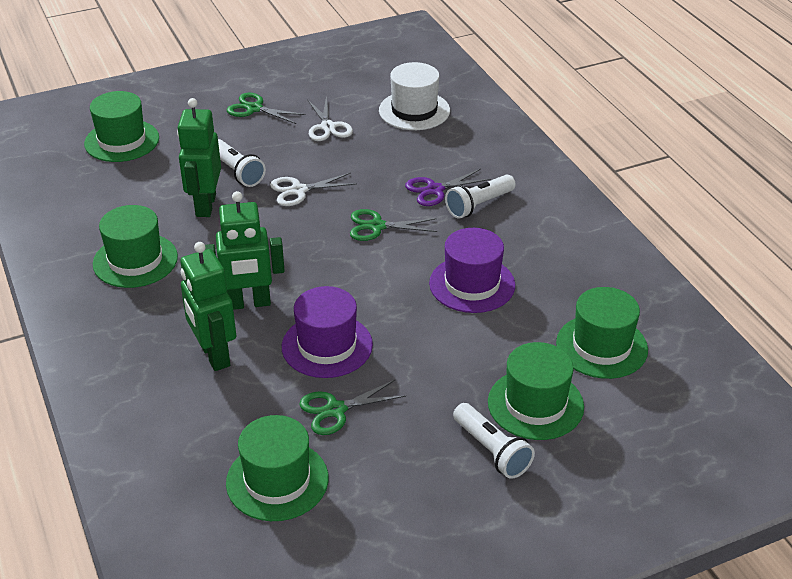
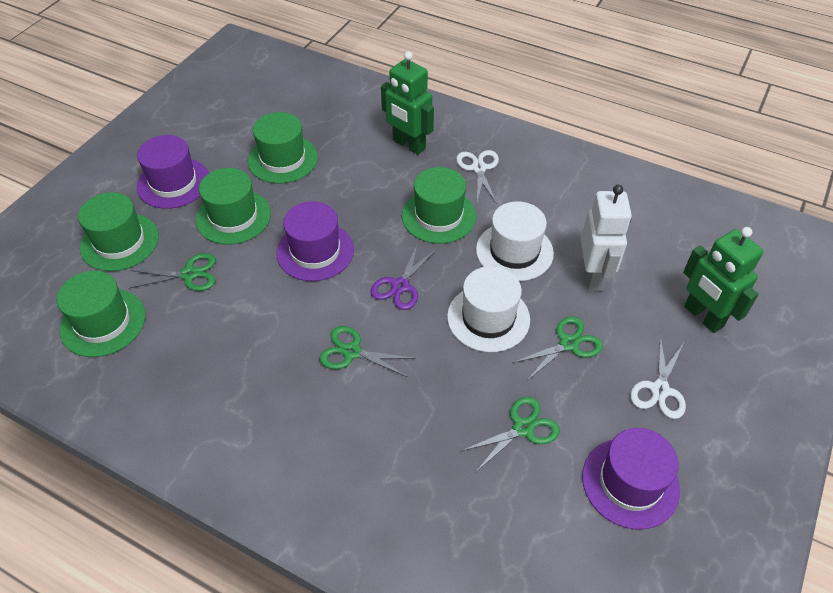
green robot: 3 -> 2
green scissors: 3 -> 4
purple hat: 2 -> 3
white flashlight: 3 -> 0
white hat: 1 -> 2
white robot: 0 -> 1

